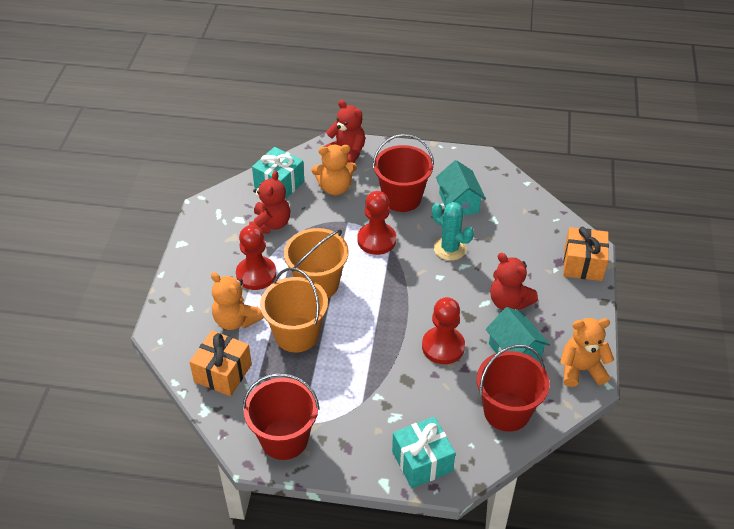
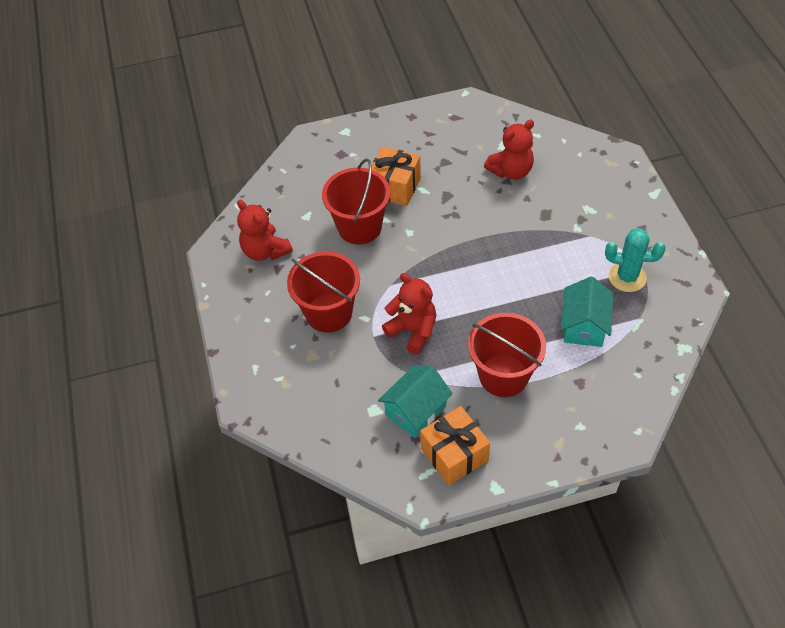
orange bucket: 2 -> 0
orange teddy bear: 3 -> 0
red pawn: 3 -> 0
turquoise gift: 2 -> 0

